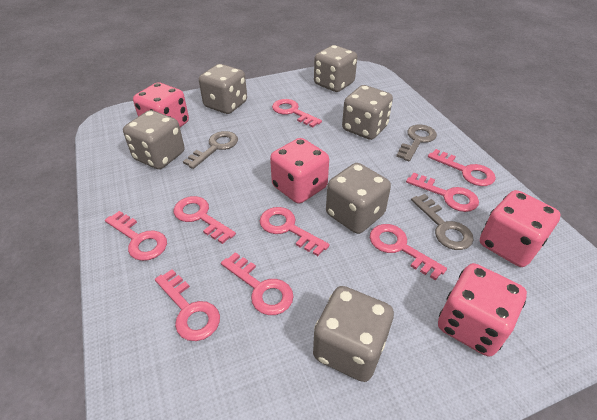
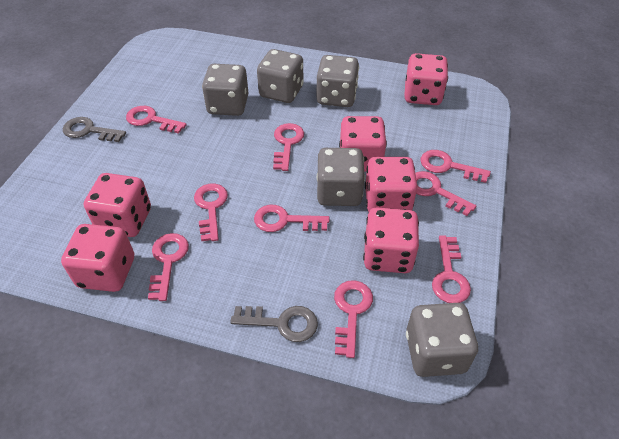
grey dice: 6 -> 5
grey key: 3 -> 2
pink dice: 4 -> 6

